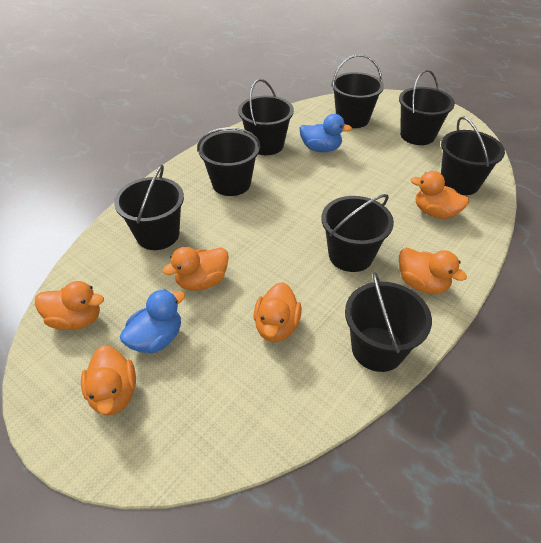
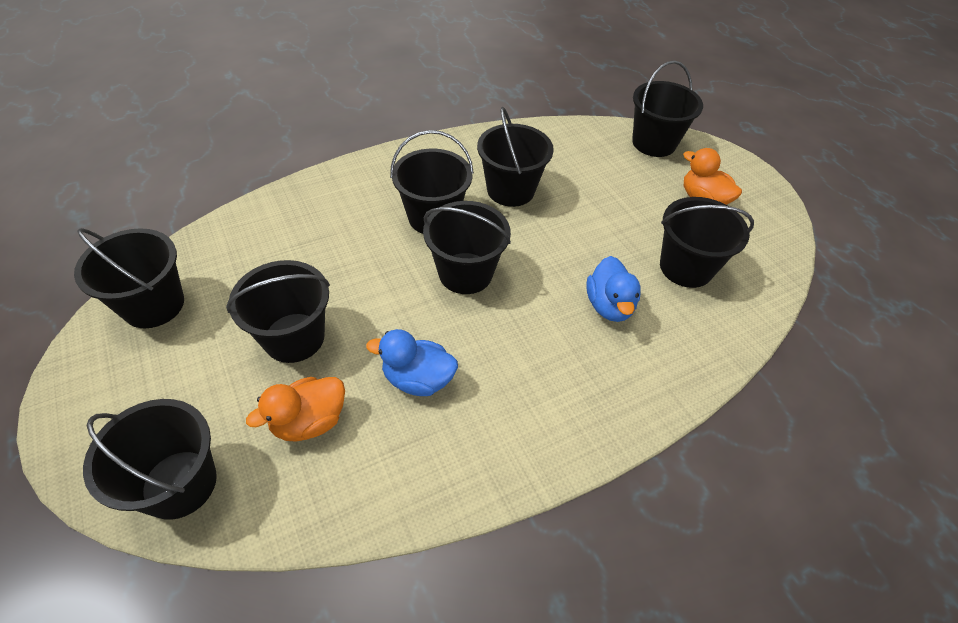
orange duck: 6 -> 2

